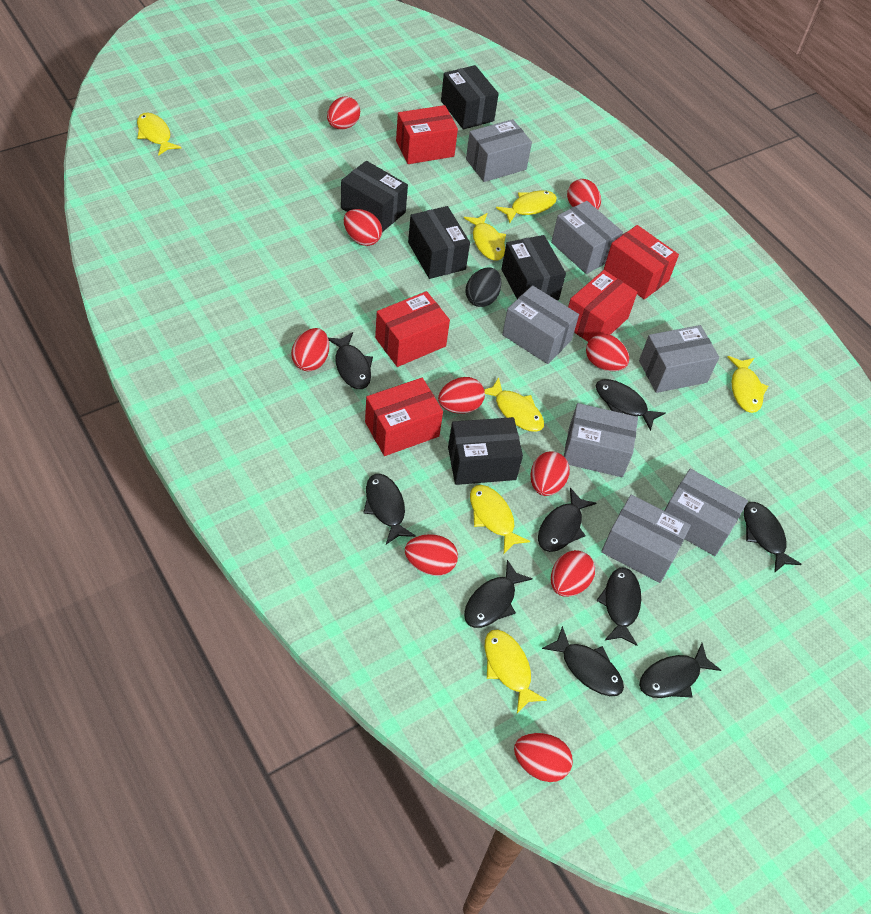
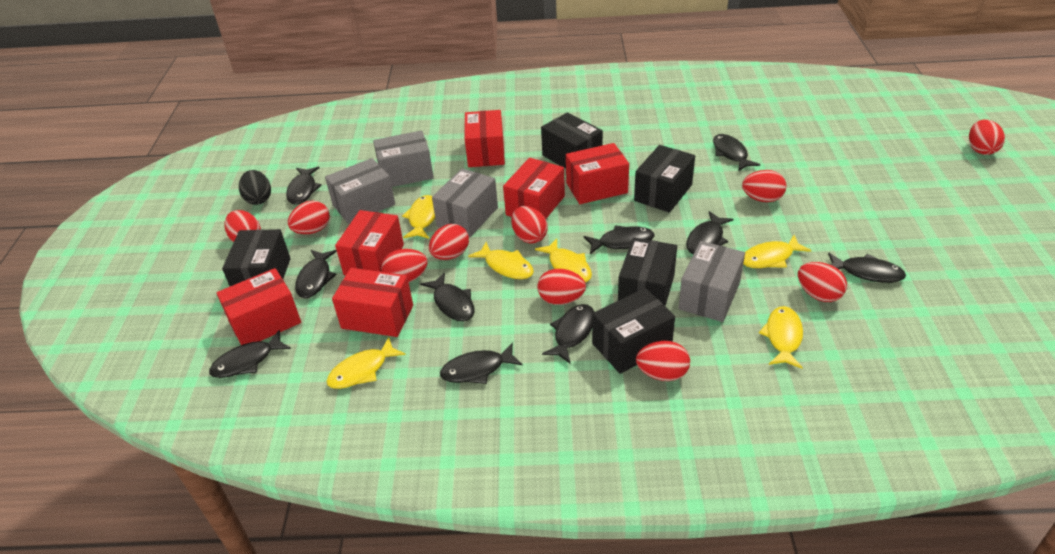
black fish: 9 -> 10
grey box: 7 -> 4
red box: 5 -> 6
yellow fish: 7 -> 6

